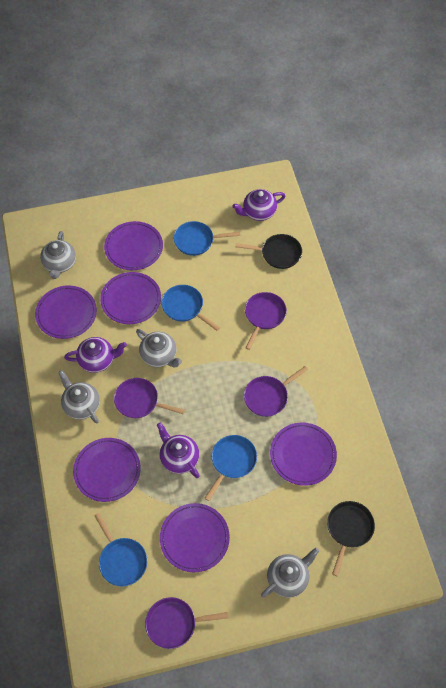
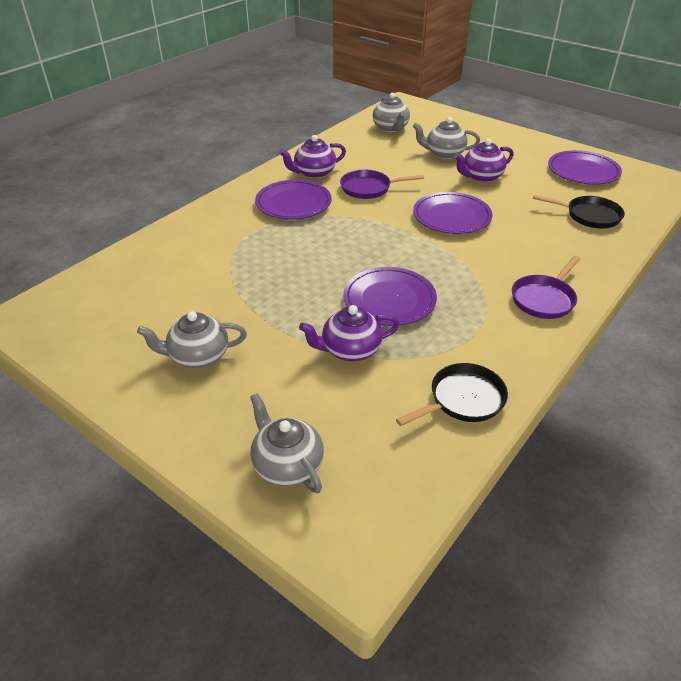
blue pan: 4 -> 0
purple pan: 4 -> 2
purple plate: 6 -> 4

